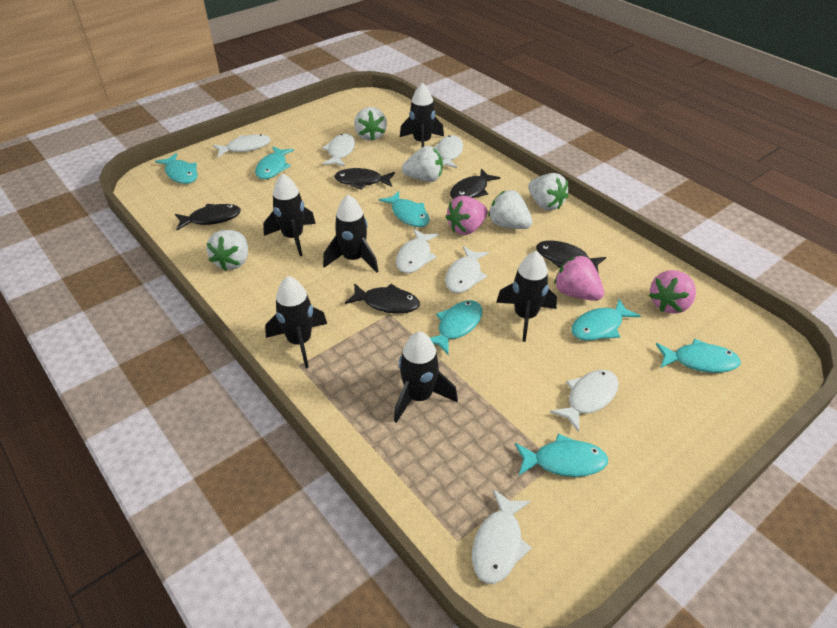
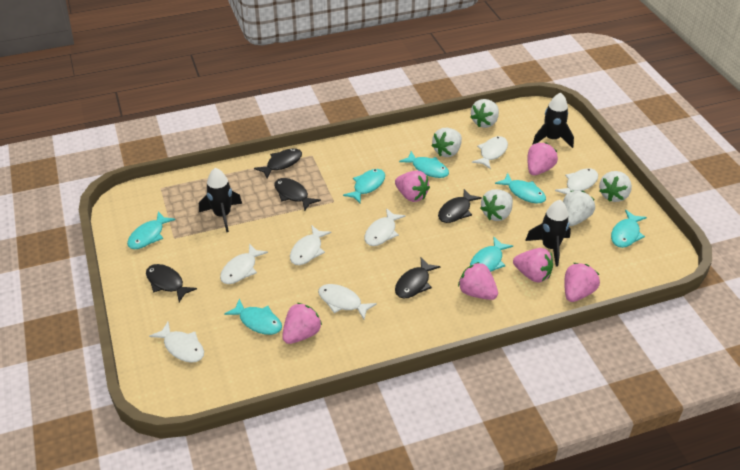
black rocket: 6 -> 3
pink strawberry: 3 -> 6

